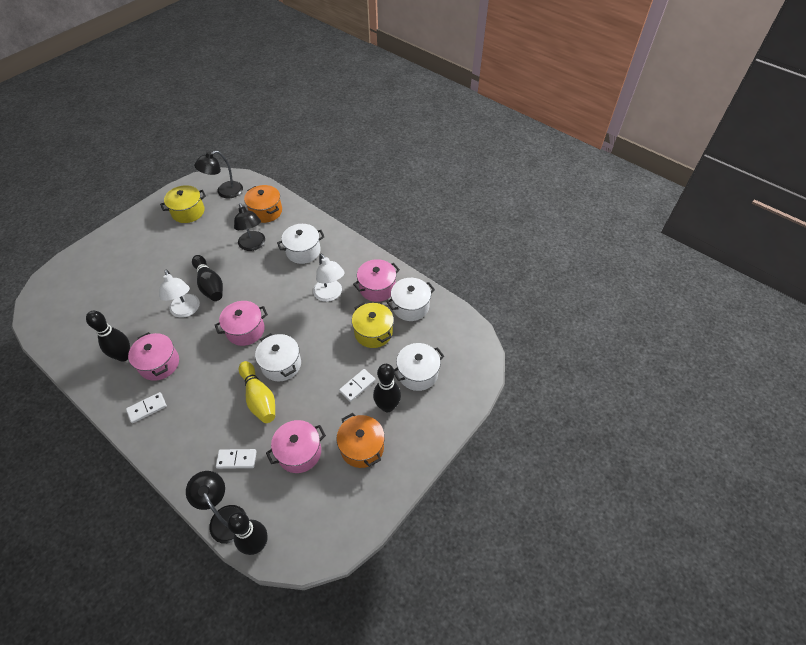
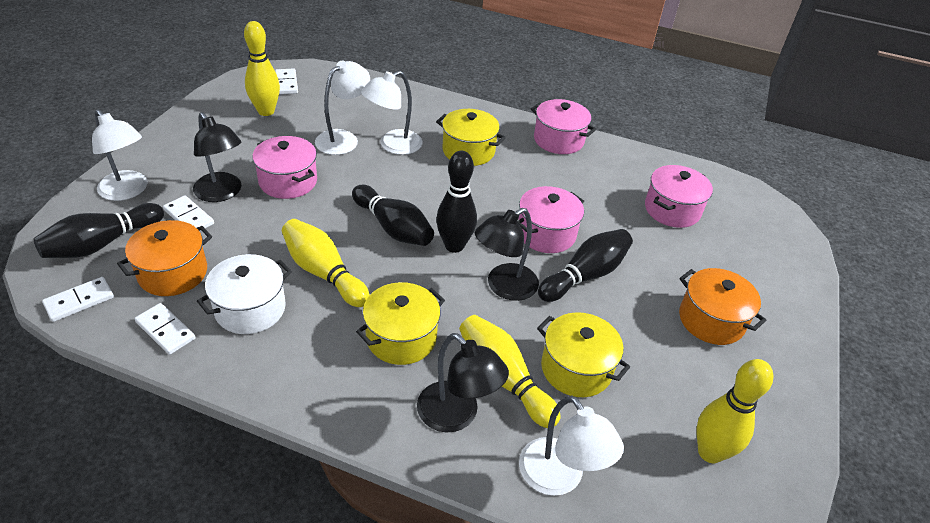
white domino: 3 -> 4
white lamp: 2 -> 4
white pot: 4 -> 1
yellow bowling pin: 1 -> 4
yellow pot: 2 -> 3

